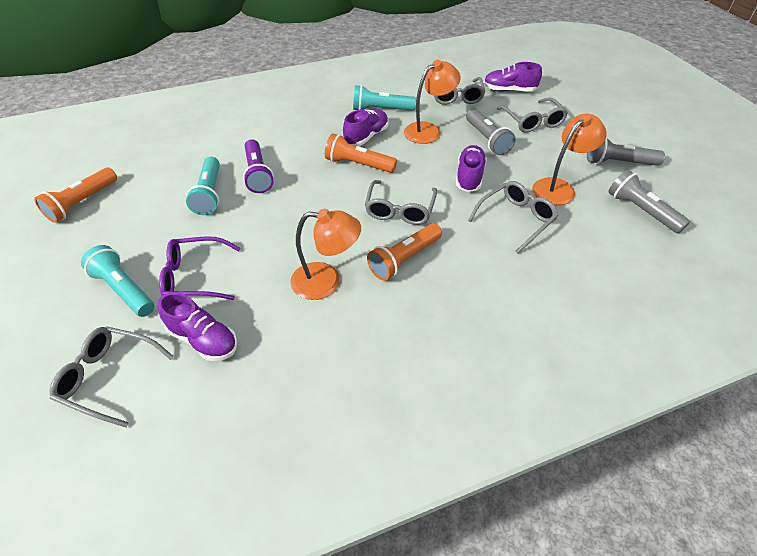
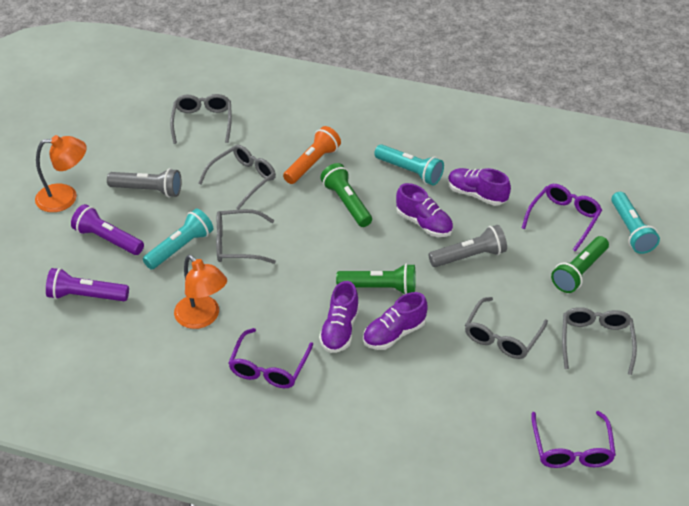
green flashlight: 0 -> 3
grey flashlight: 3 -> 2
orange flashlight: 3 -> 1
orange lamp: 3 -> 2
purple flashlight: 1 -> 2
purple glasses: 1 -> 3

